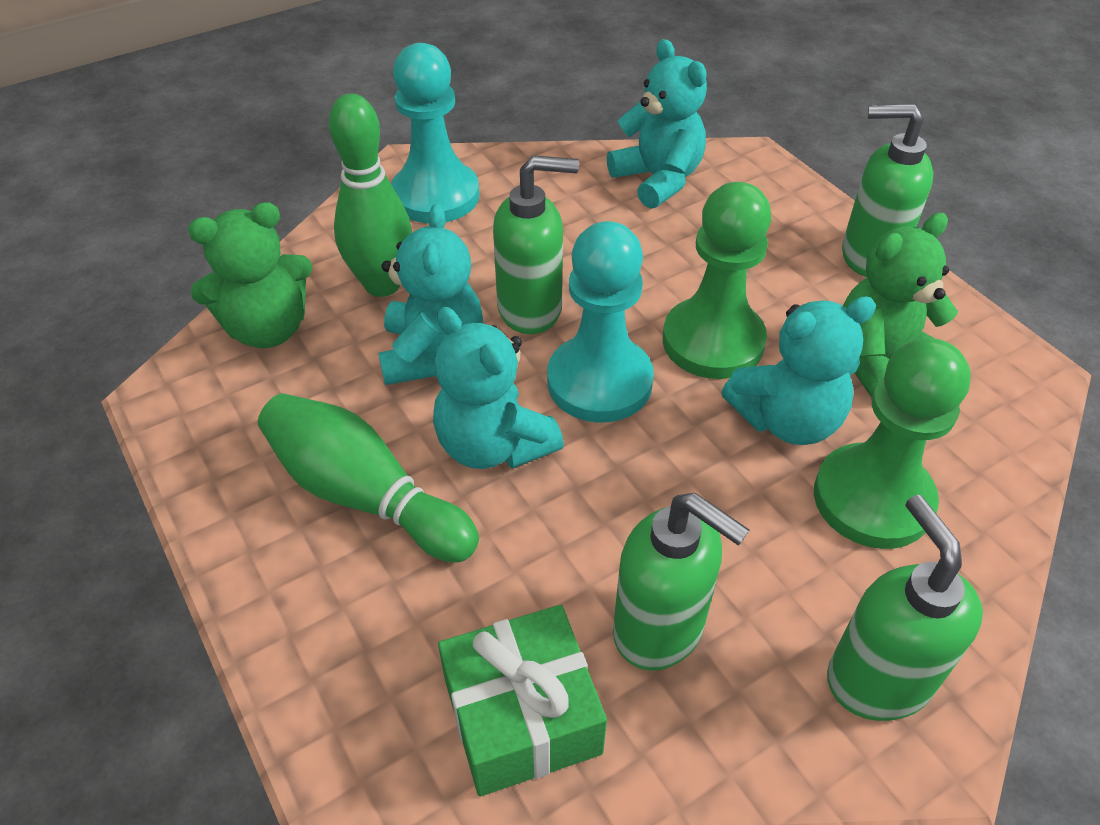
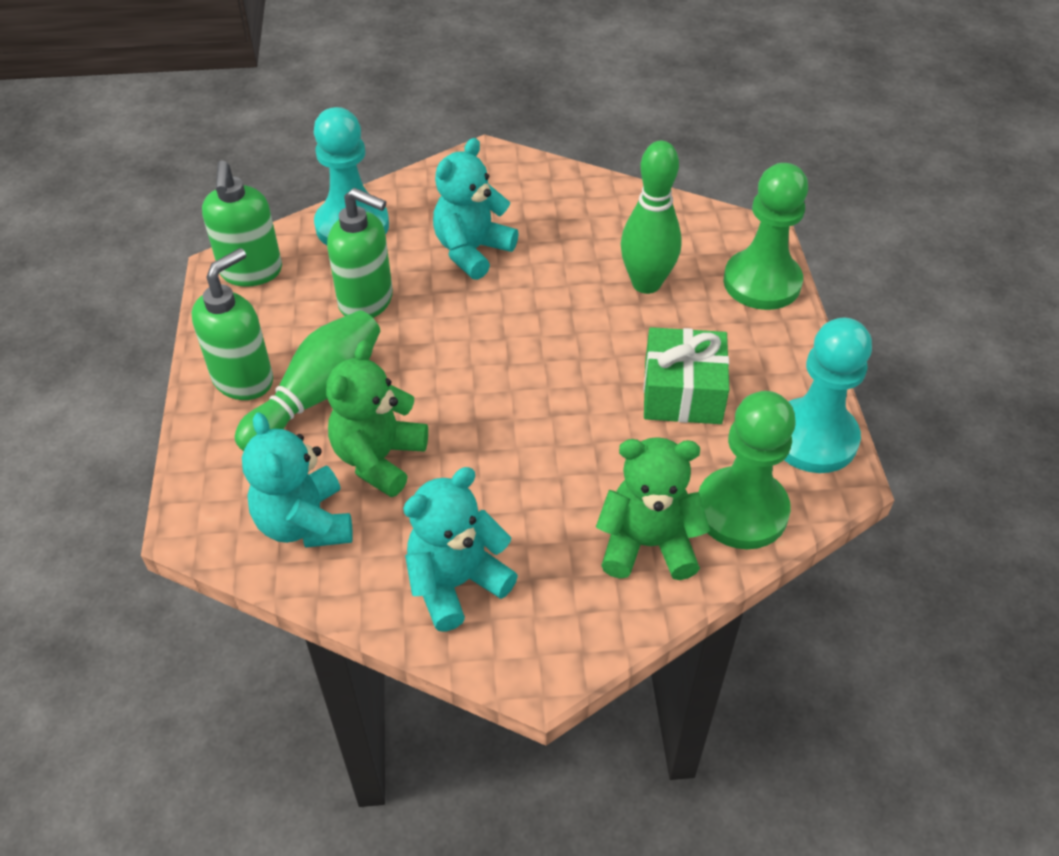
green soap dispenser: 4 -> 3
turquoise teddy bear: 4 -> 3

